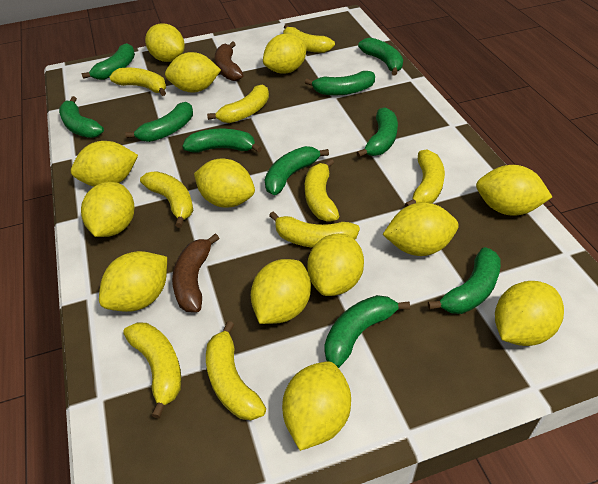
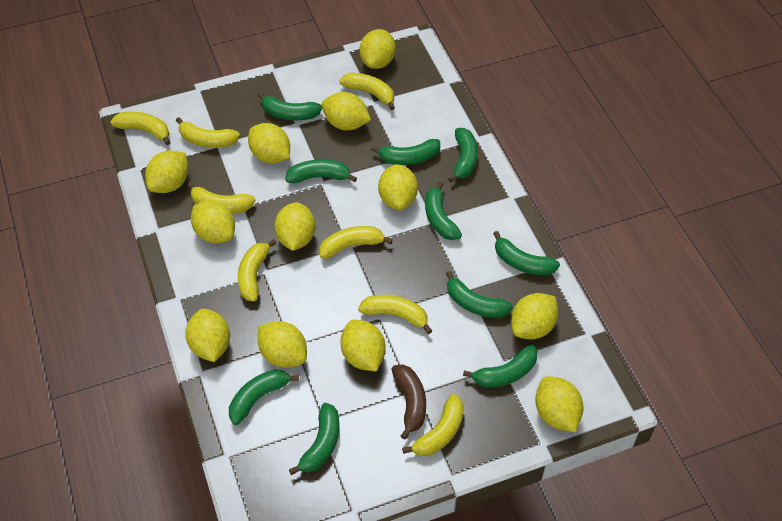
brown banana: 2 -> 1
yellow banana: 9 -> 8
yellow lemon: 13 -> 12

